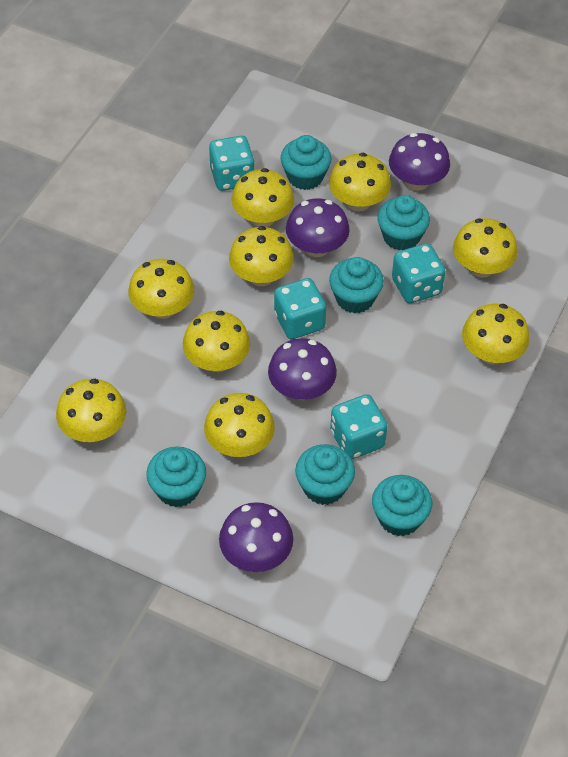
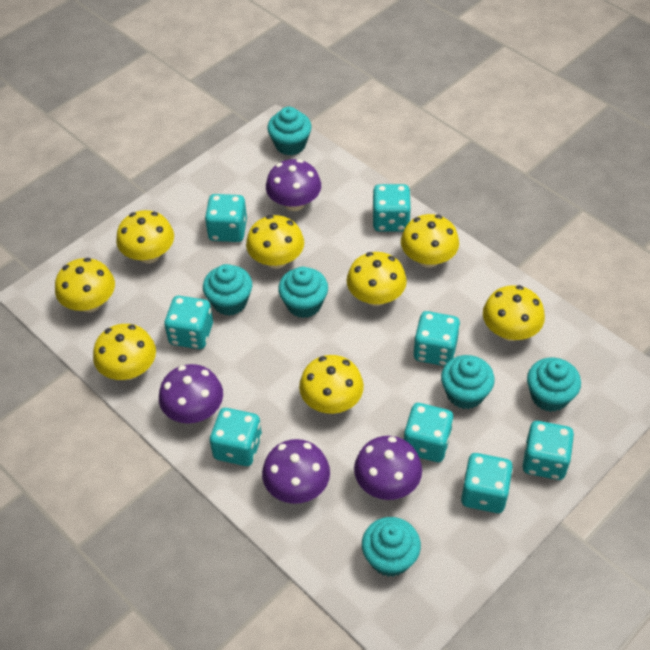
turquoise dice: 4 -> 8
yellow mushroom: 9 -> 8

